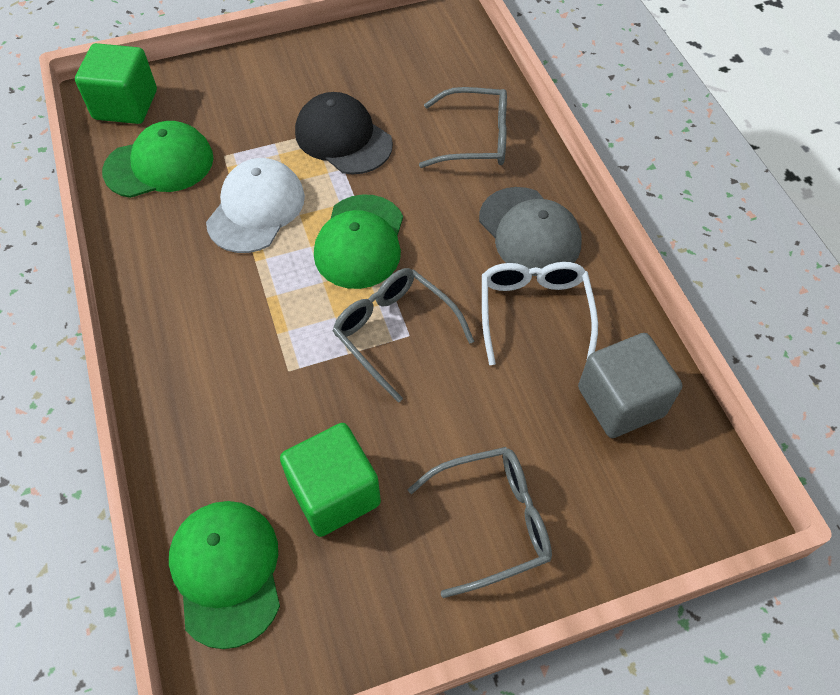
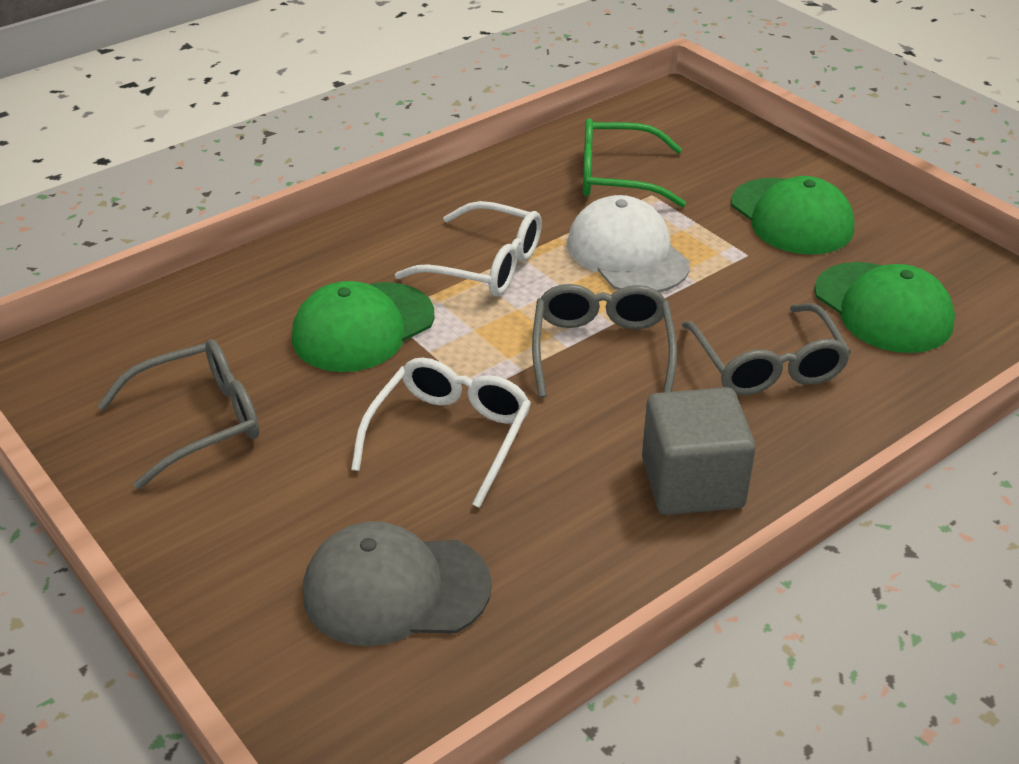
black cap: 1 -> 0
green cube: 2 -> 0
green glasses: 0 -> 1
white glasses: 1 -> 2

